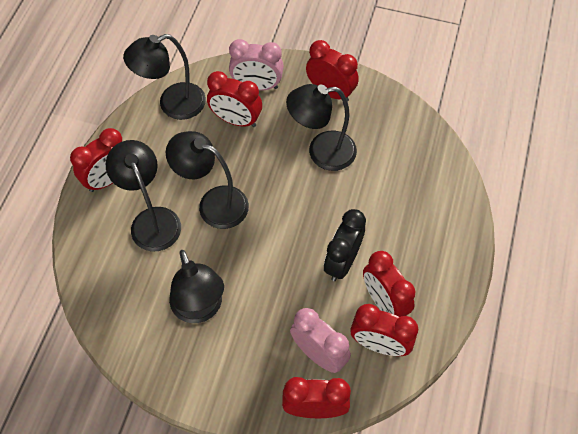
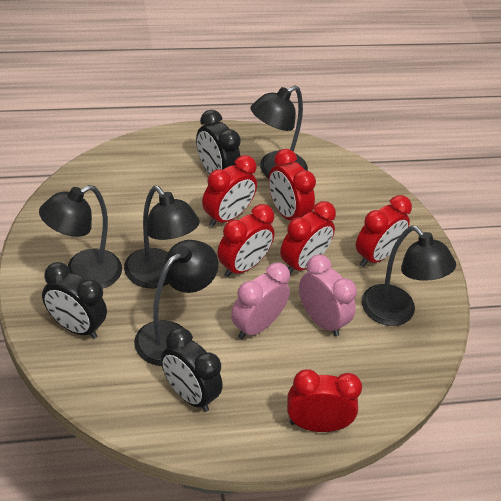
black clock: 1 -> 3

